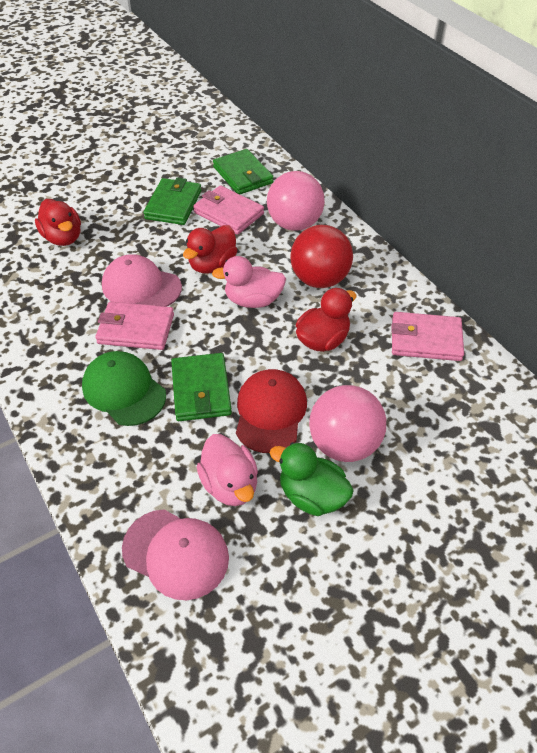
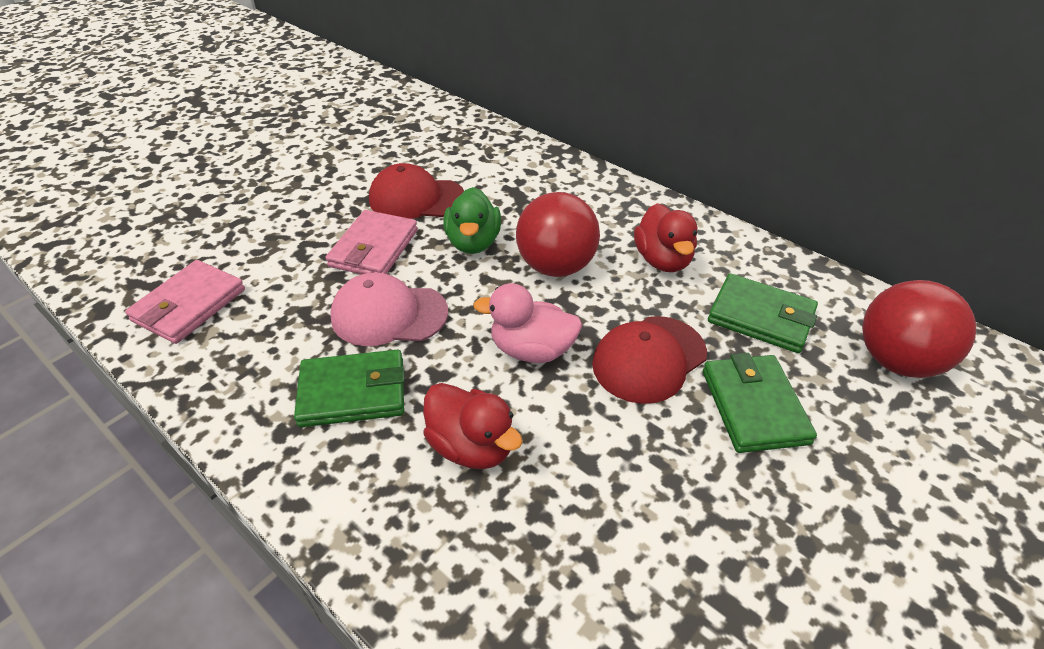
green cap: 1 -> 0
pink ball: 2 -> 0
pink cap: 2 -> 1
pink duck: 2 -> 1
pink wallet: 3 -> 2
red ball: 1 -> 2
red cap: 1 -> 2
red duck: 3 -> 2

